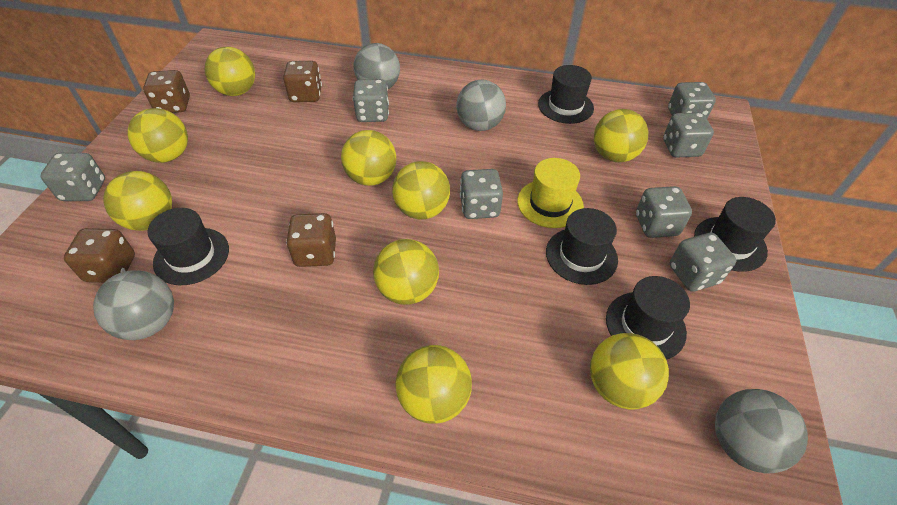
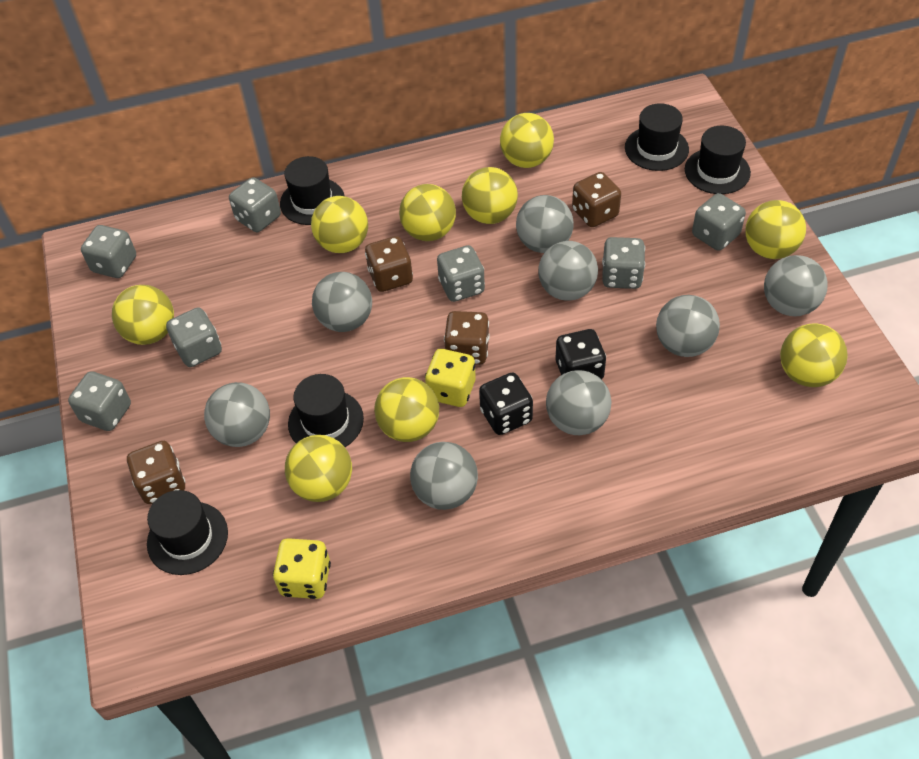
black dice: 0 -> 2
grey ball: 4 -> 8
yellow dice: 0 -> 2
yellow hat: 1 -> 0

